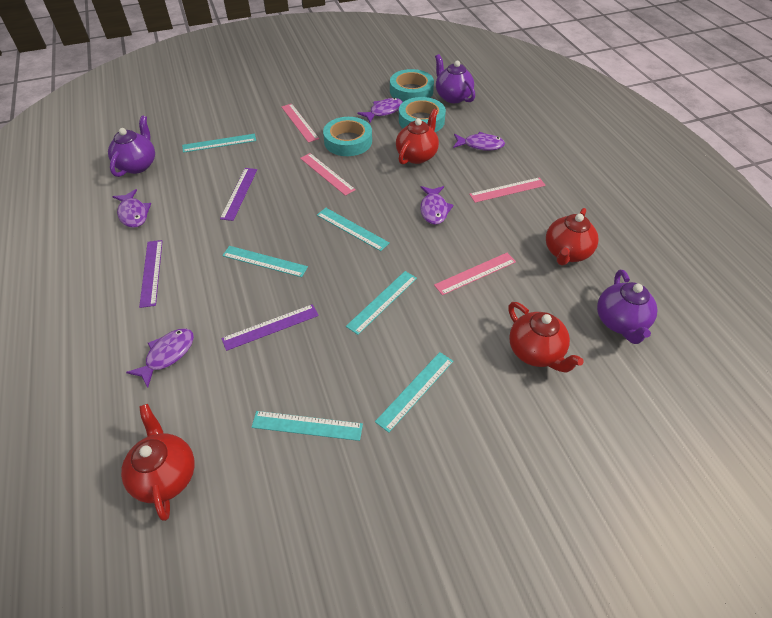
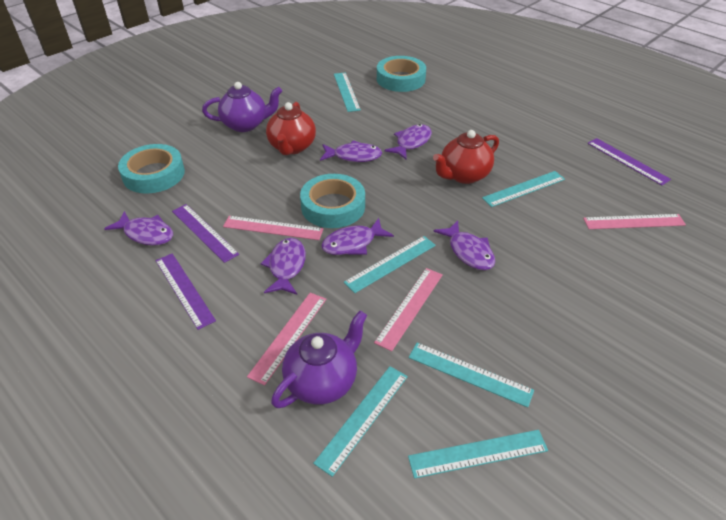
purple fish: 5 -> 6
purple teapot: 3 -> 2
red teapot: 4 -> 2

